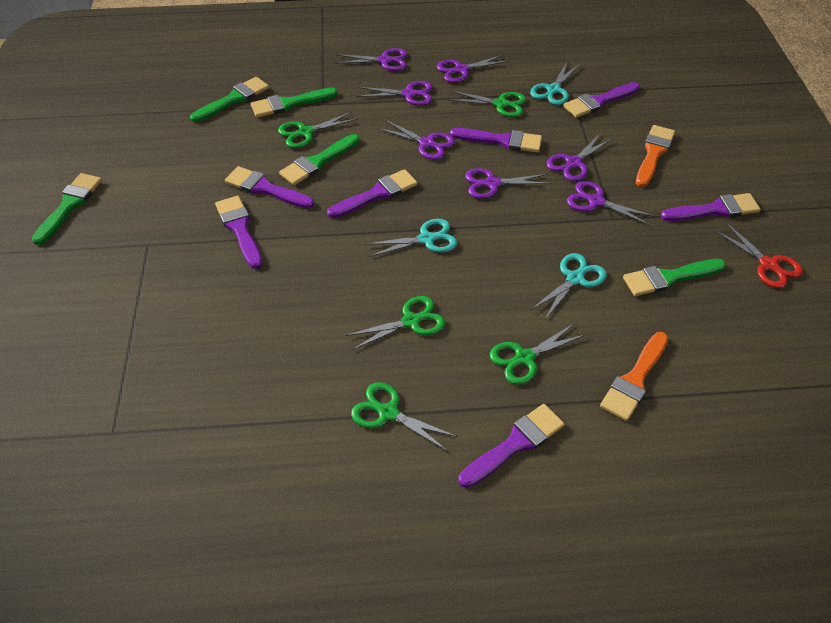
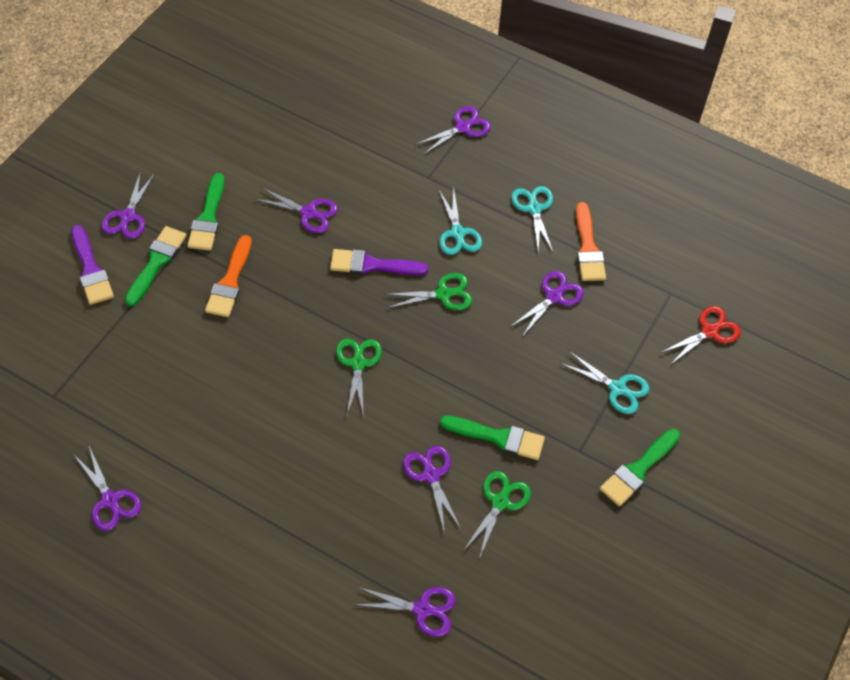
green brush: 5 -> 4
green scissors: 5 -> 3
purple brush: 7 -> 2

